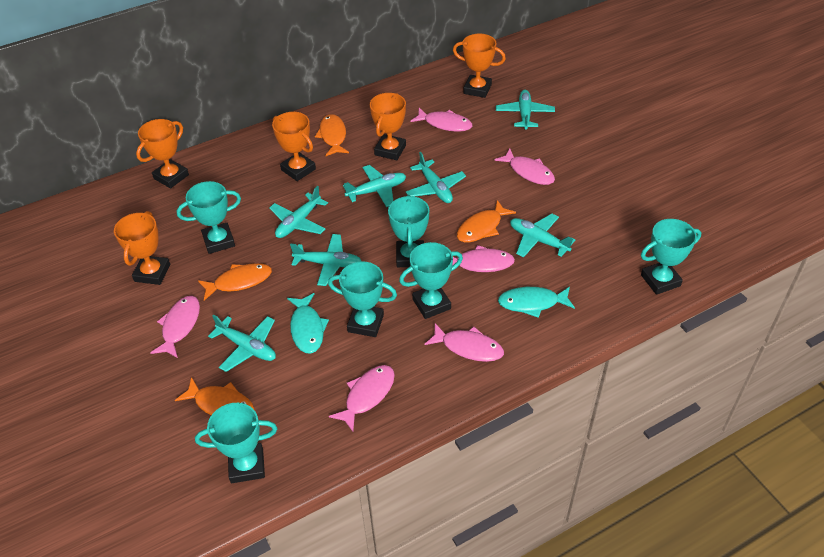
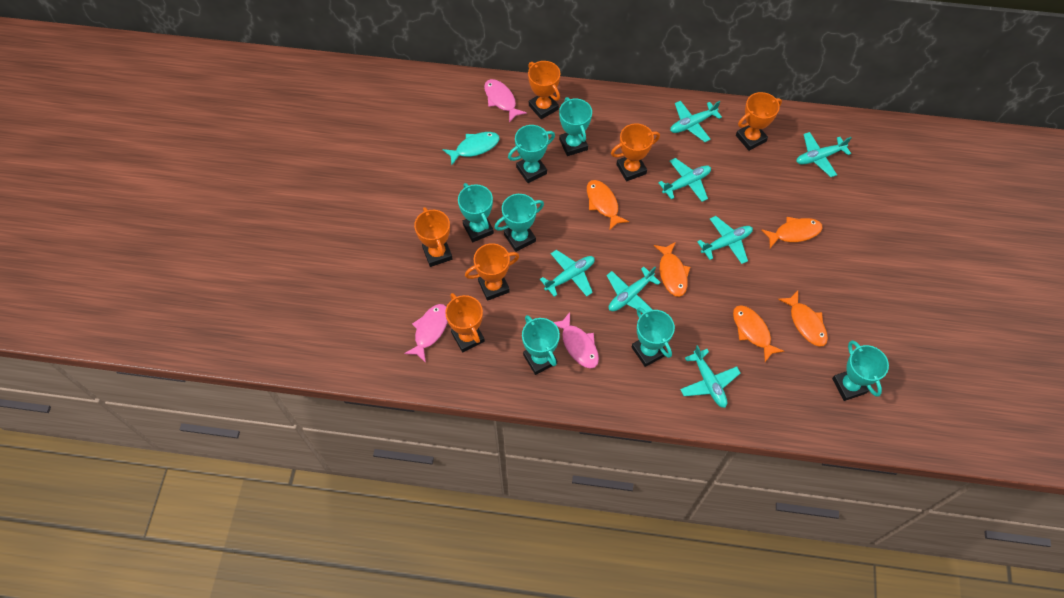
orange fish: 4 -> 5
orange trophy: 5 -> 6
pink fish: 6 -> 3
turquoise fish: 2 -> 1
turquoise trophy: 6 -> 7

